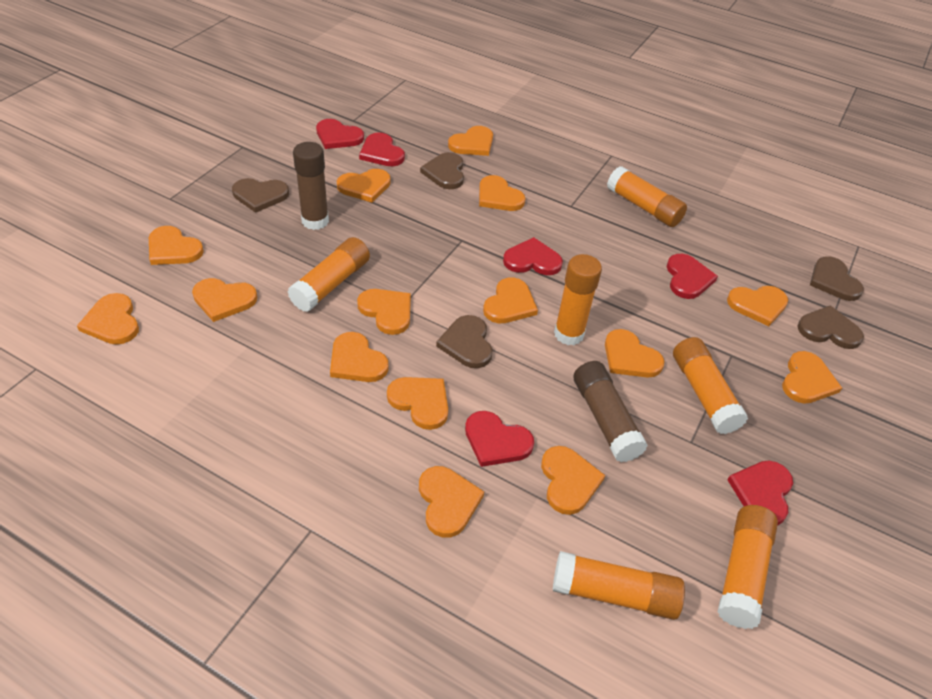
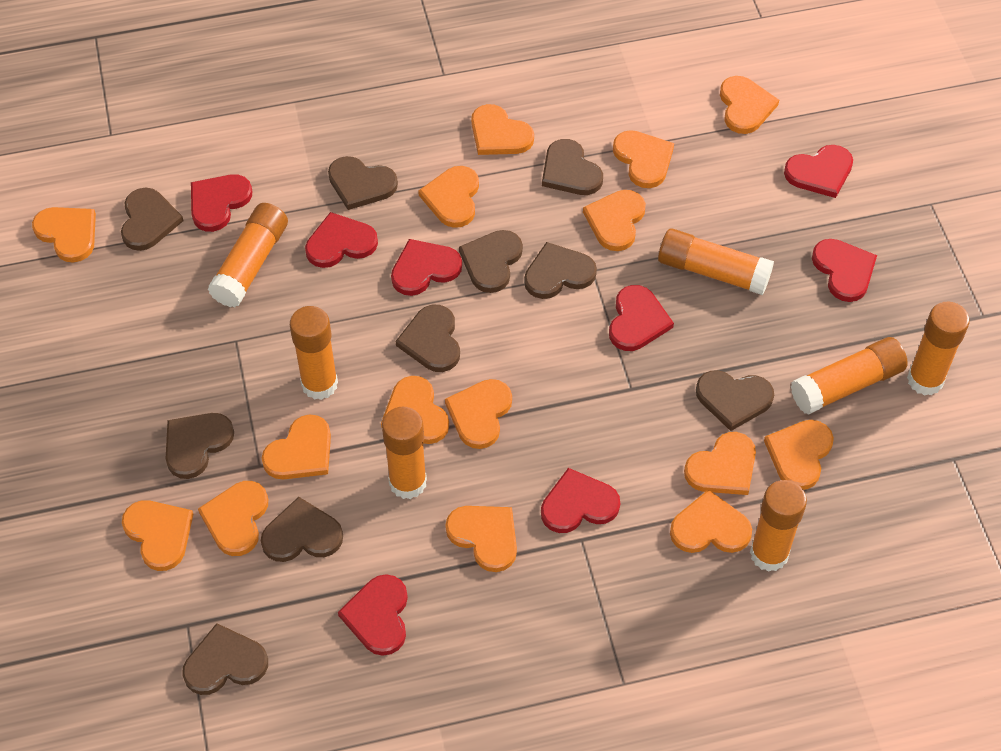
brown glue stick: 2 -> 0
brown heart: 5 -> 10
orange glue stick: 6 -> 7
red heart: 6 -> 8

